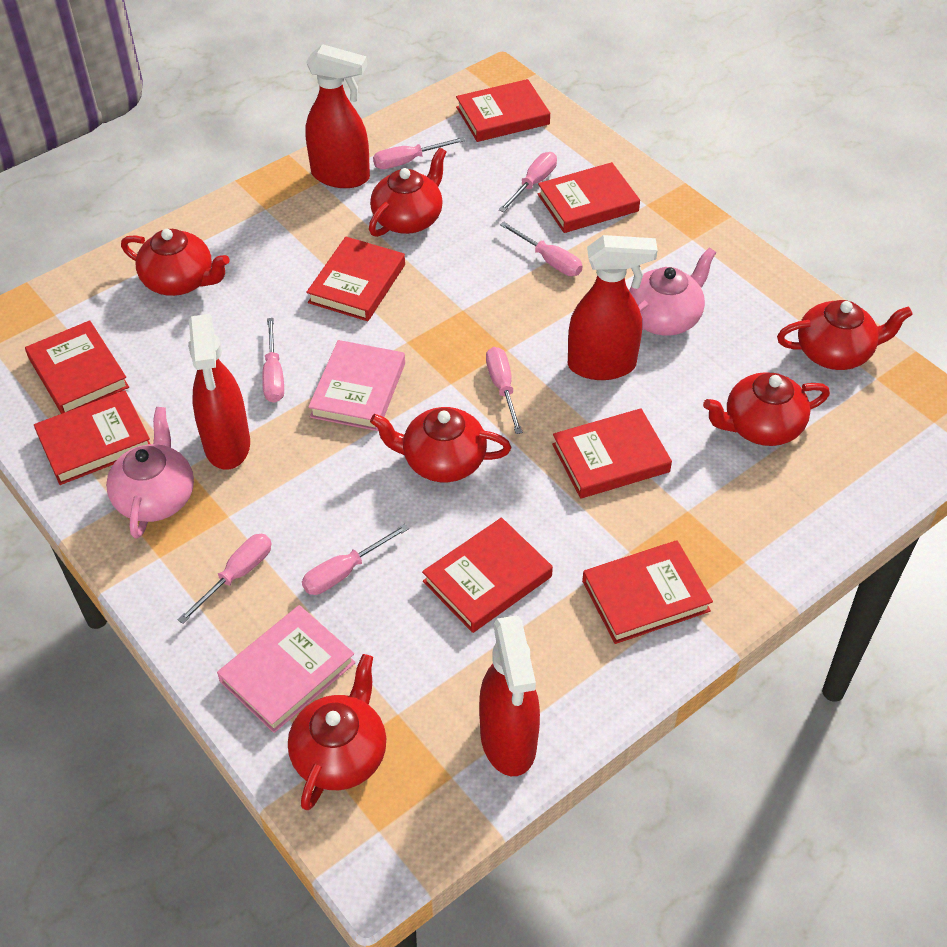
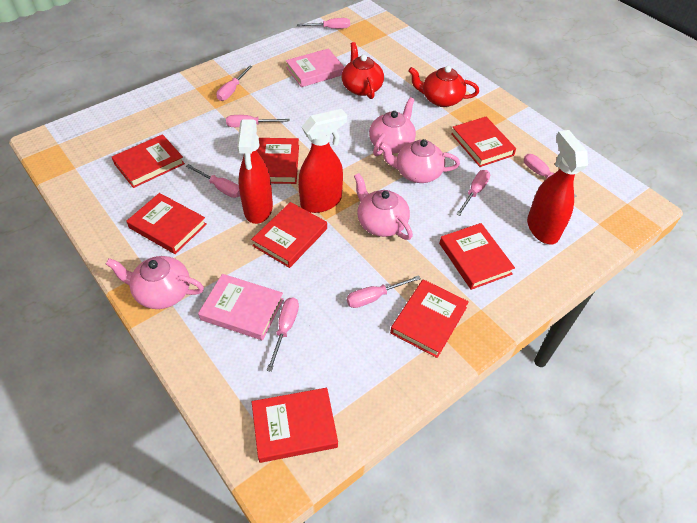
pink screwdriver: 7 -> 8
pink teapot: 2 -> 4
red spray bottle: 4 -> 3
red teapot: 6 -> 2

